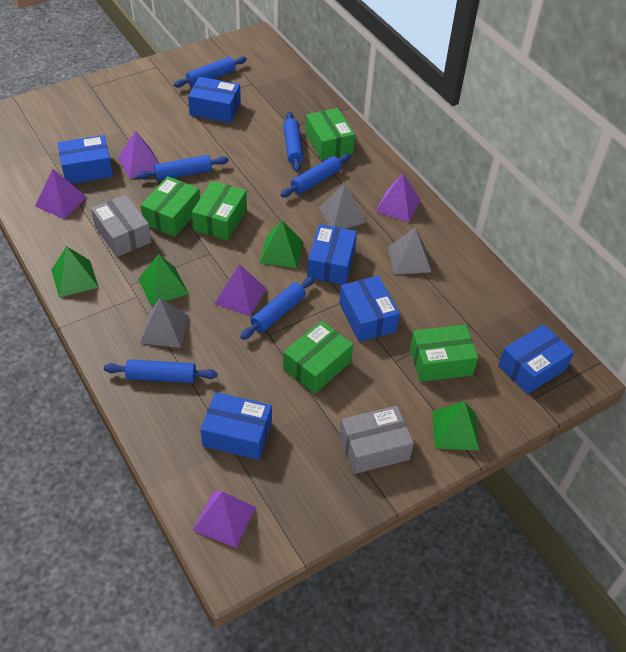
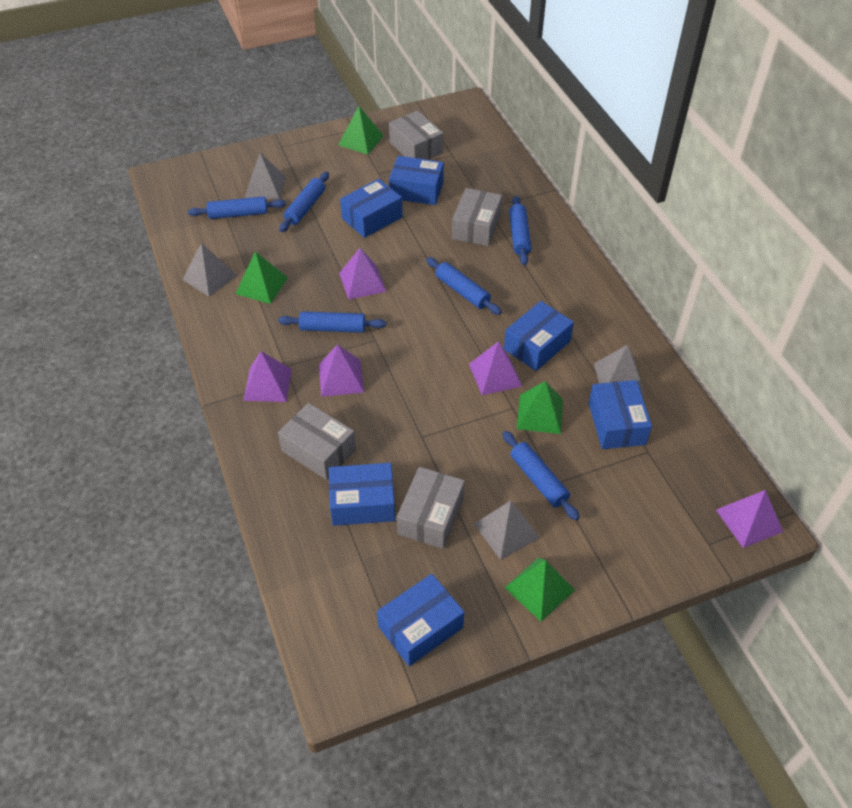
green box: 5 -> 0
grey box: 2 -> 4
grey pyramid: 3 -> 4

